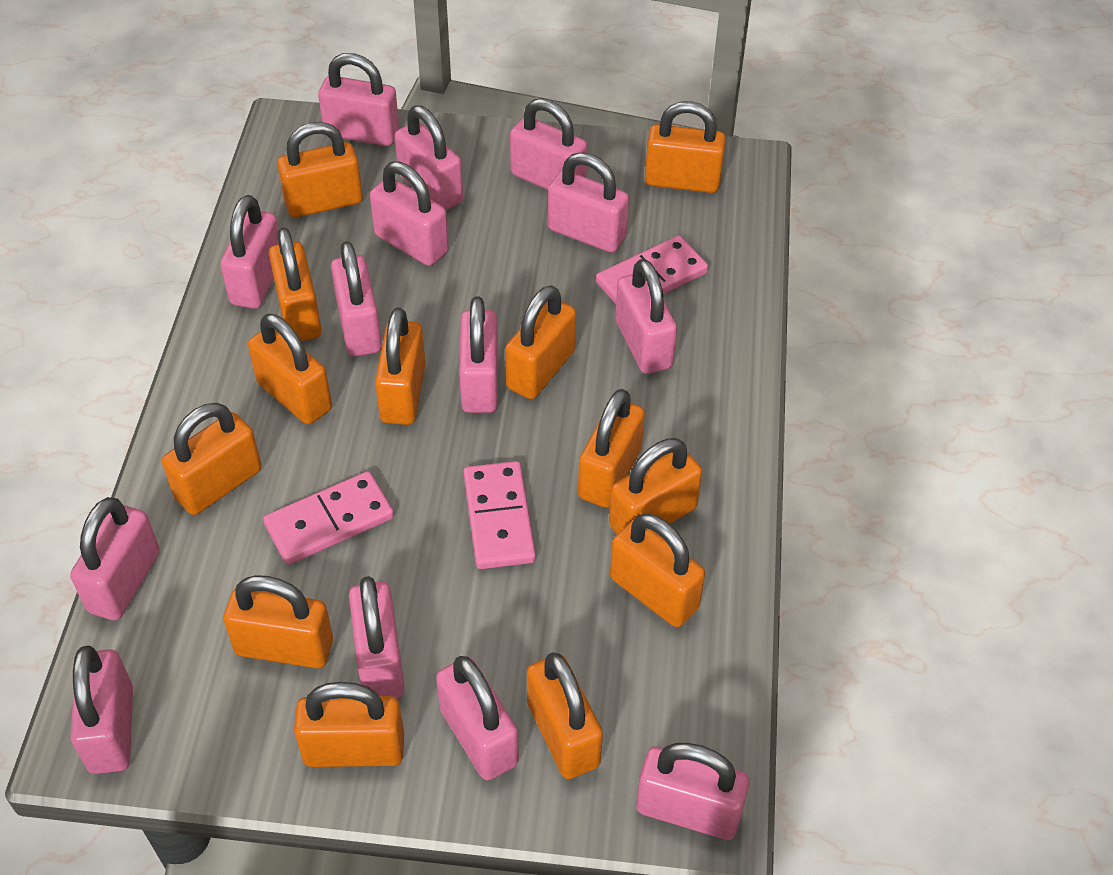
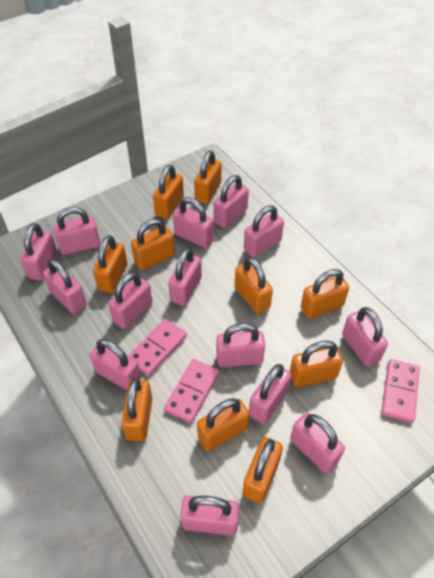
orange padlock: 13 -> 10

